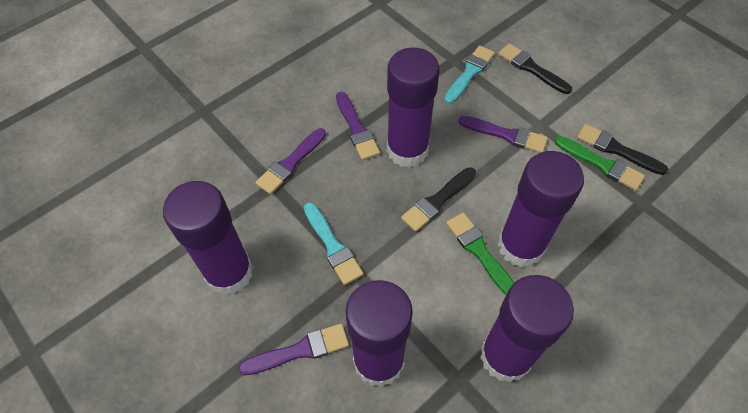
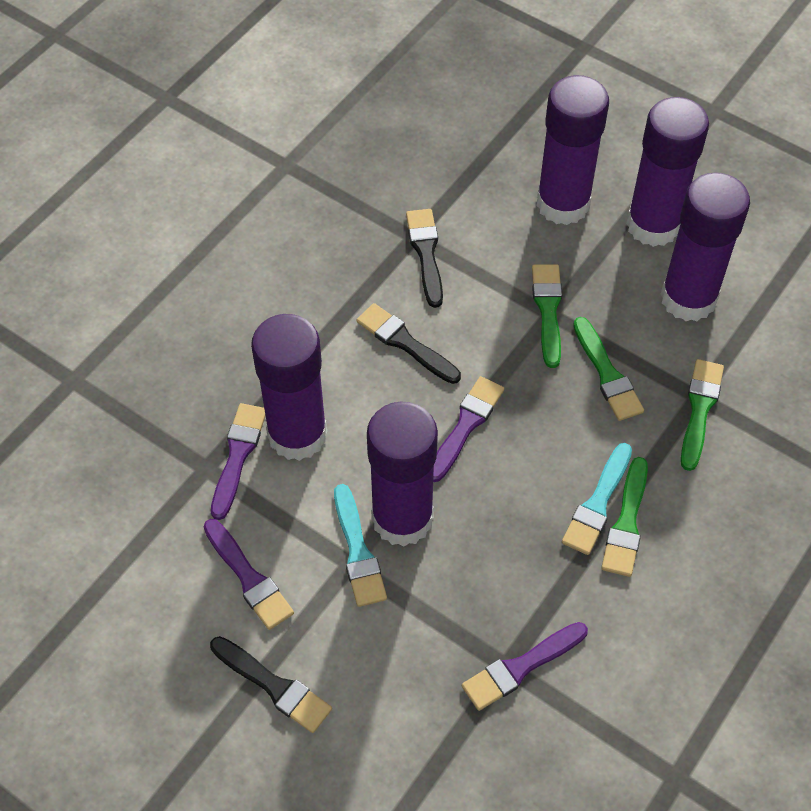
green brush: 2 -> 4

